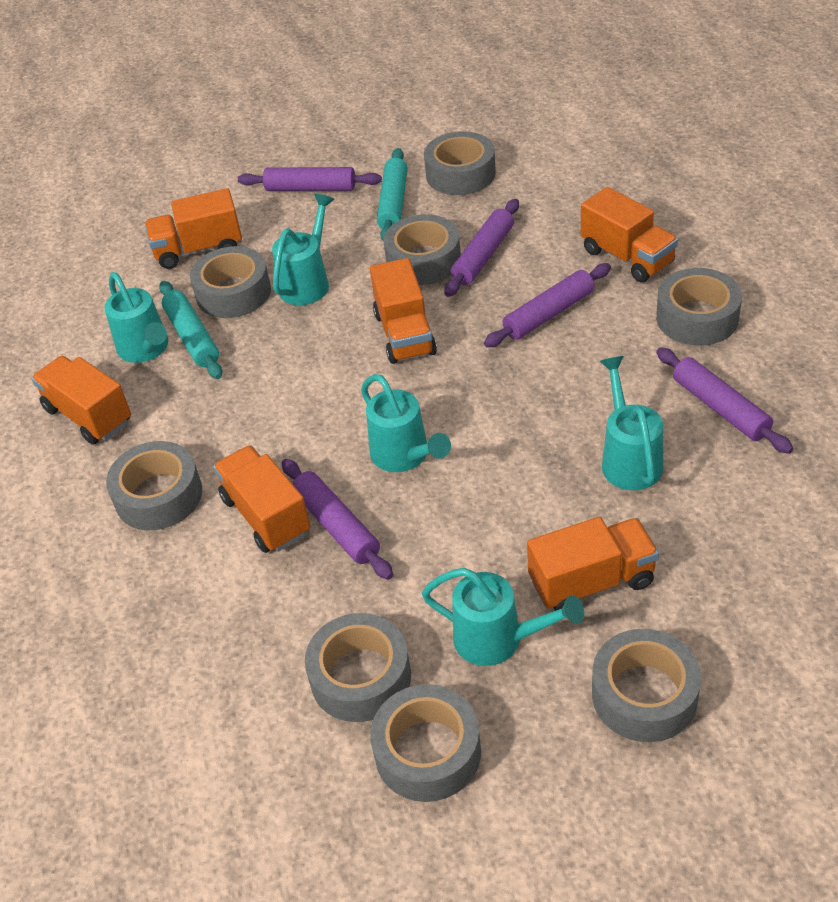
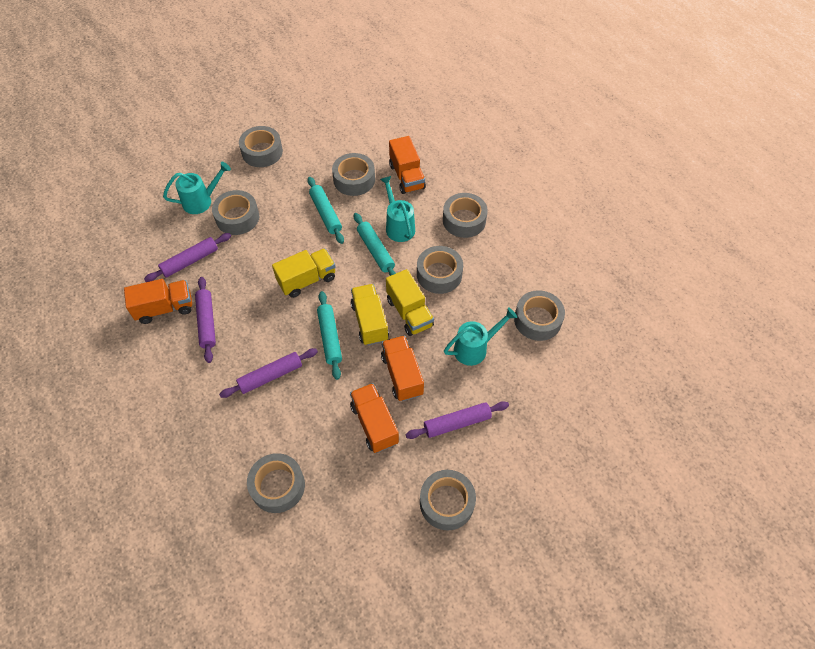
orange truck: 6 -> 4
purple rolling pin: 5 -> 4
turquoise rolling pin: 2 -> 3
turquoise watering can: 5 -> 3
yellow truck: 0 -> 3

